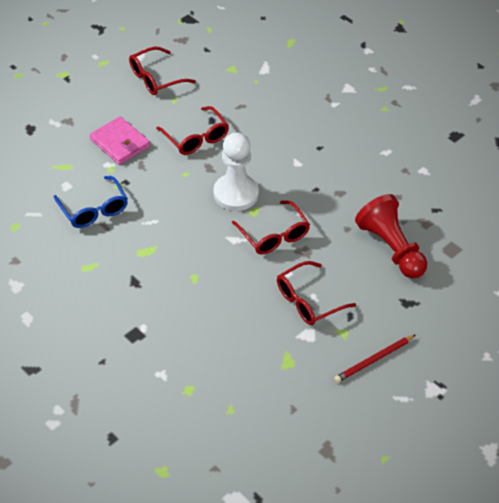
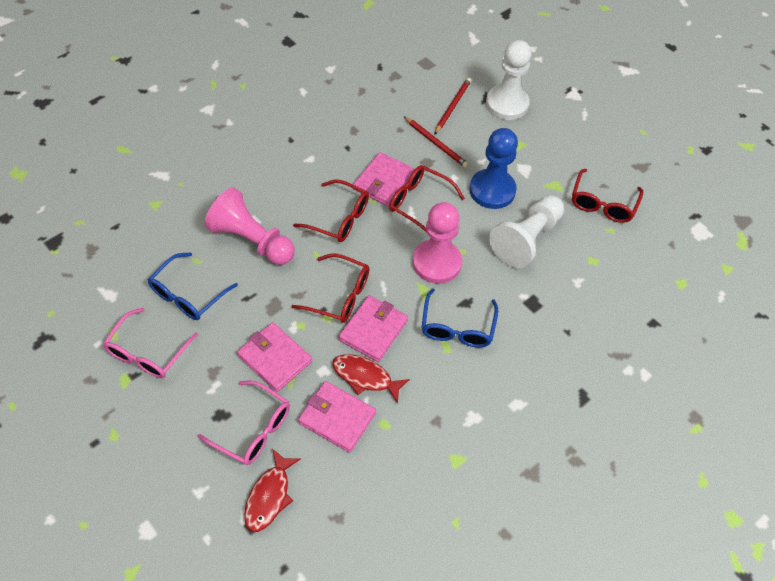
blue glasses: 1 -> 2
blue pawn: 0 -> 1
pink glasses: 0 -> 2
pink pawn: 0 -> 2
pink wallet: 1 -> 4
red fish: 0 -> 2
red pawn: 1 -> 0
red pencil: 1 -> 2
white pawn: 1 -> 2

